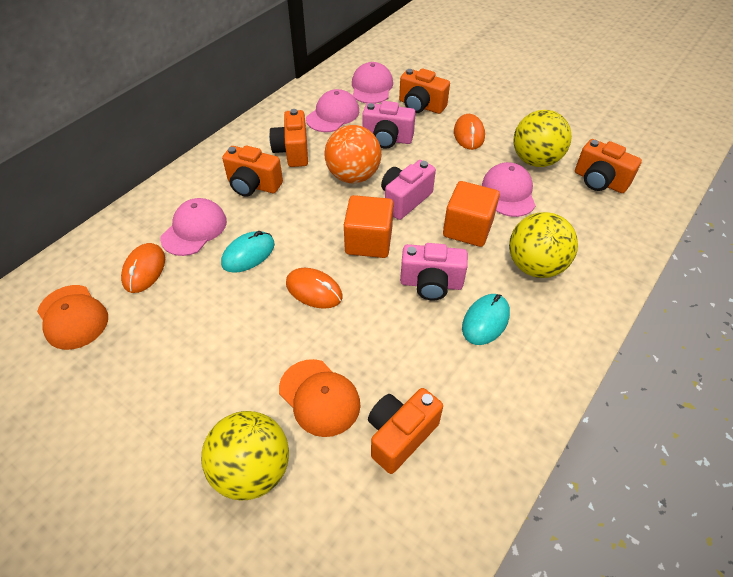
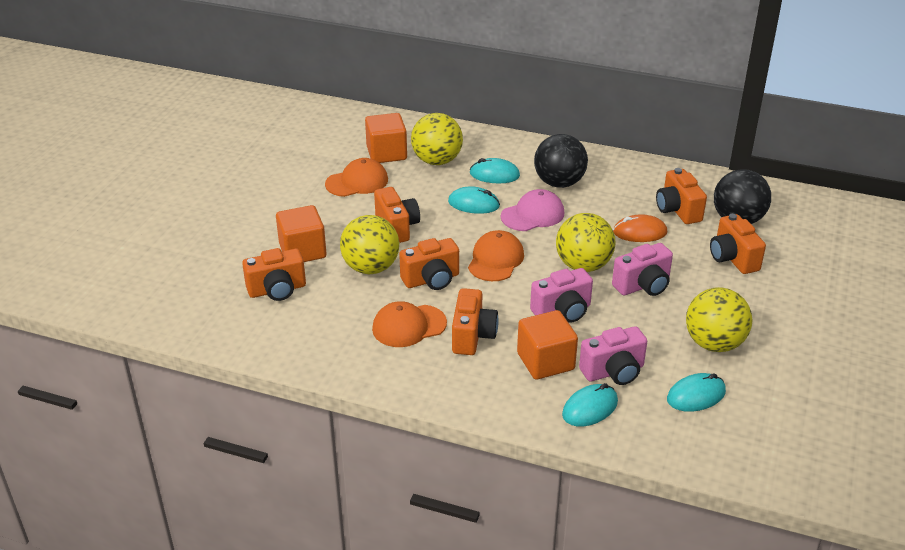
black ball: 0 -> 2
orange ball: 1 -> 0
orange camera: 5 -> 6
orange cap: 2 -> 3
orange cube: 2 -> 3
orange mouse: 3 -> 1
pink cap: 4 -> 1
turquoise mouse: 2 -> 4
yellow ball: 3 -> 4

